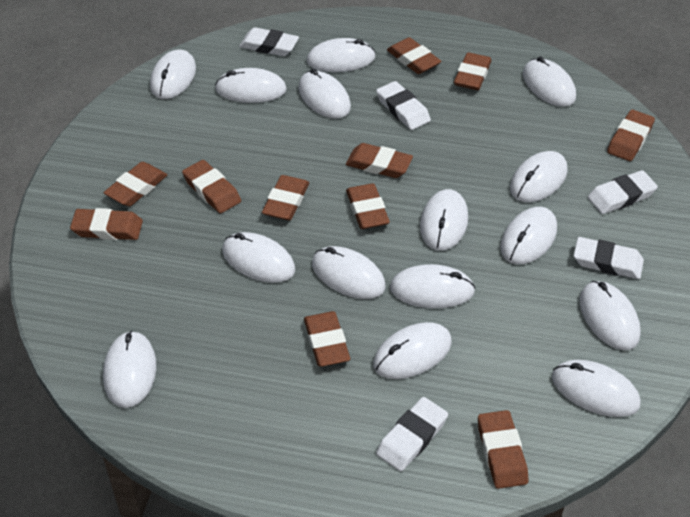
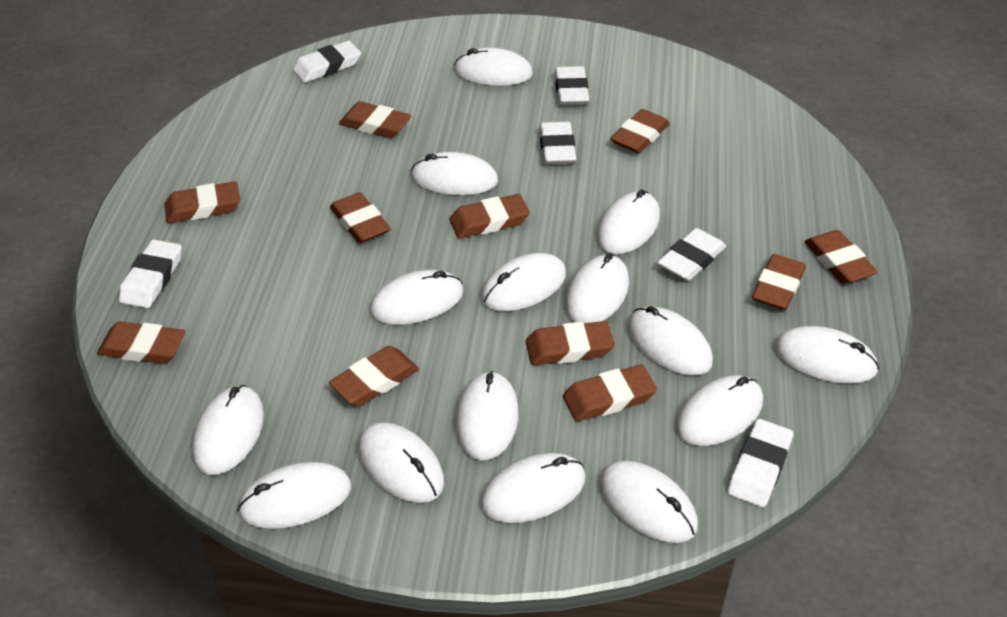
white eraser: 5 -> 6

